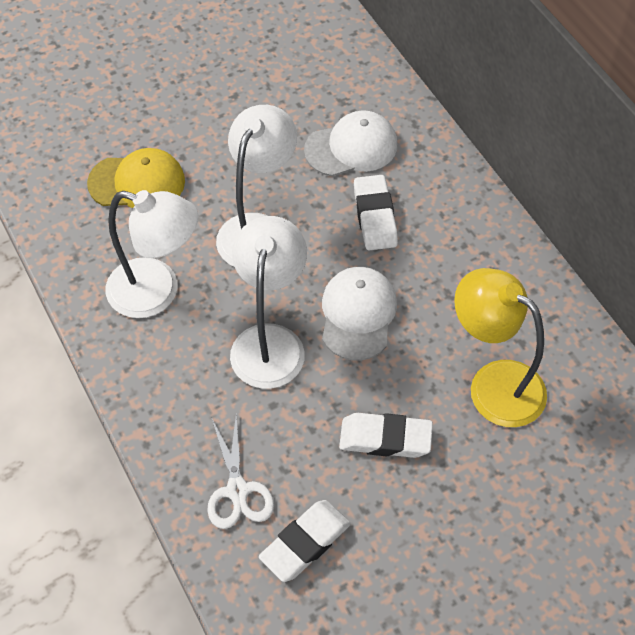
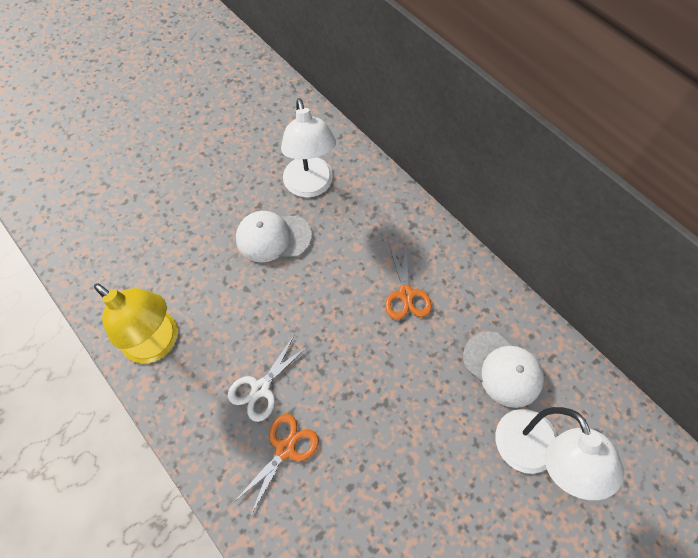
orange scissors: 0 -> 2
white eraser: 3 -> 0
white lamp: 3 -> 2
yellow cap: 1 -> 0

